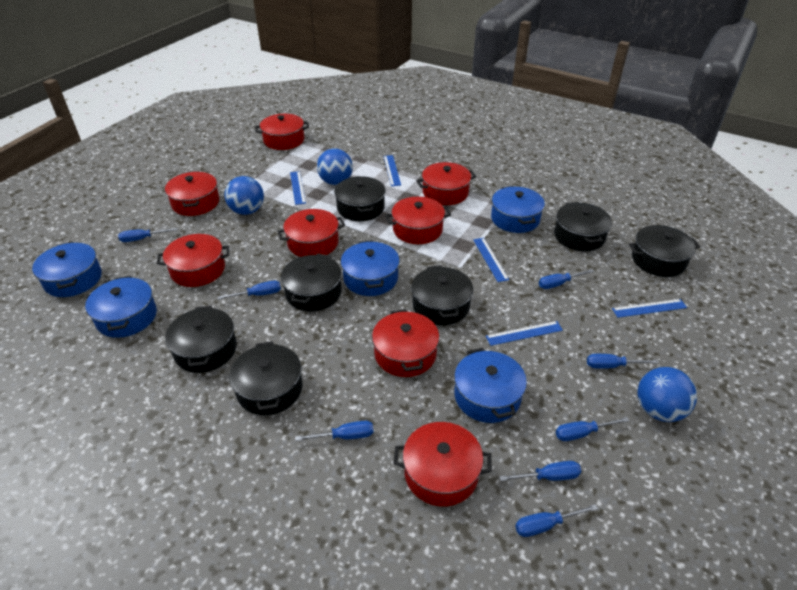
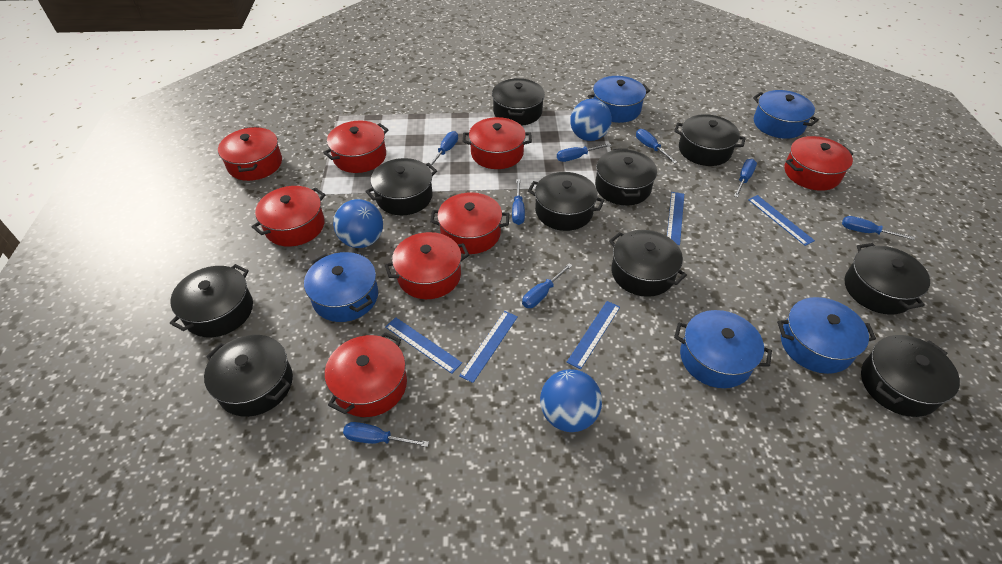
black pot: 7 -> 10

